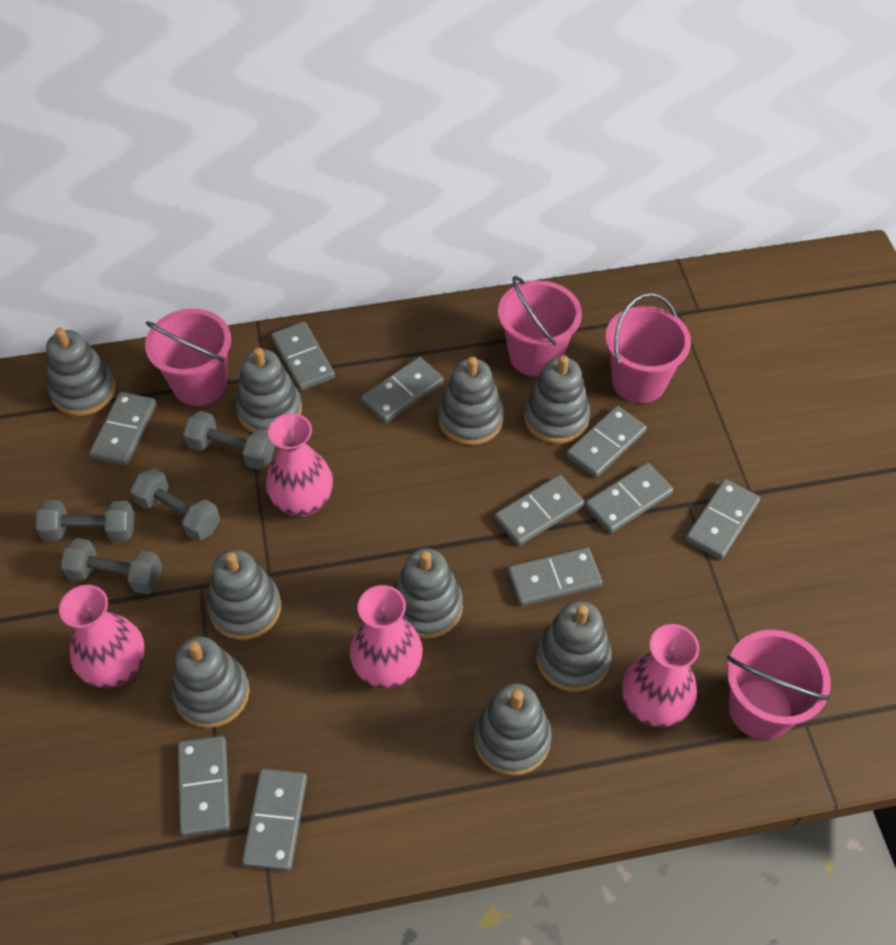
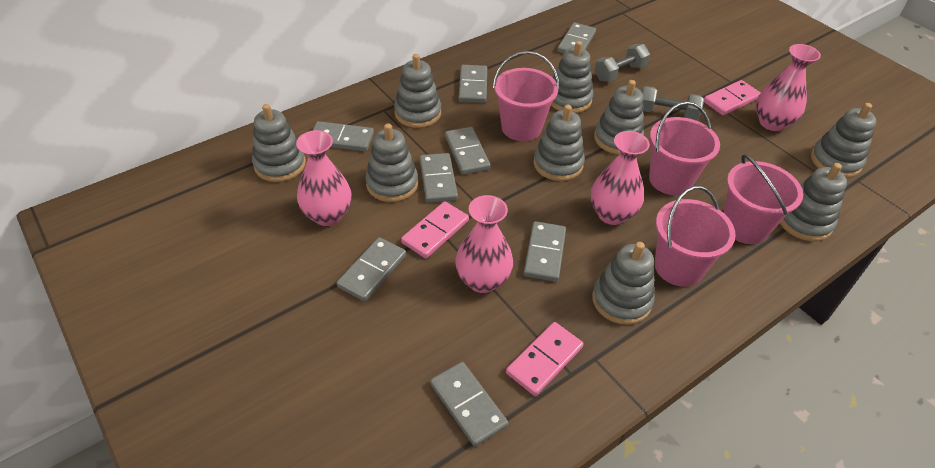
grey domino: 10 -> 8
grey dumbbell: 4 -> 2
pink domino: 0 -> 3

